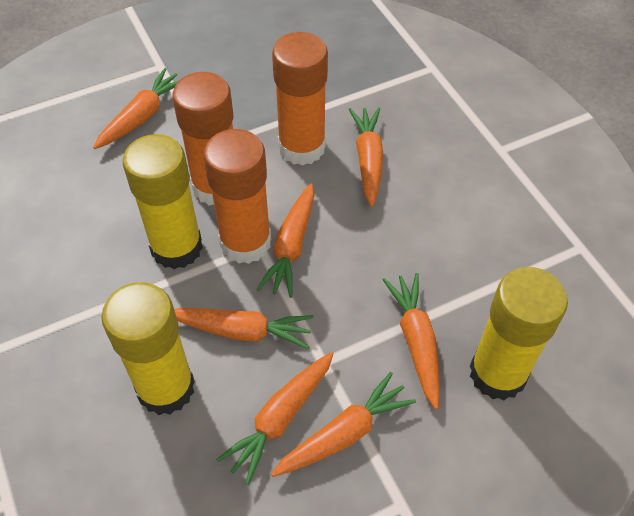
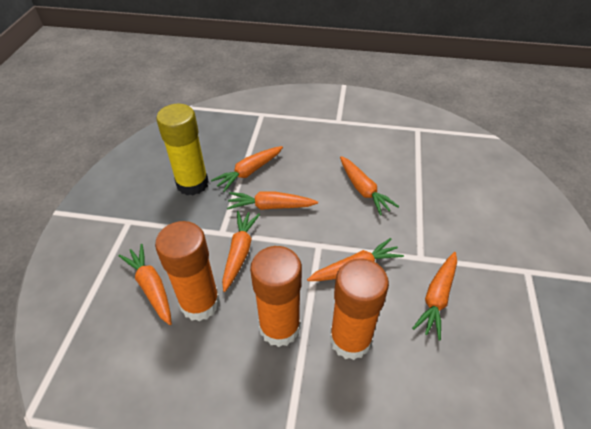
yellow glue stick: 3 -> 1

